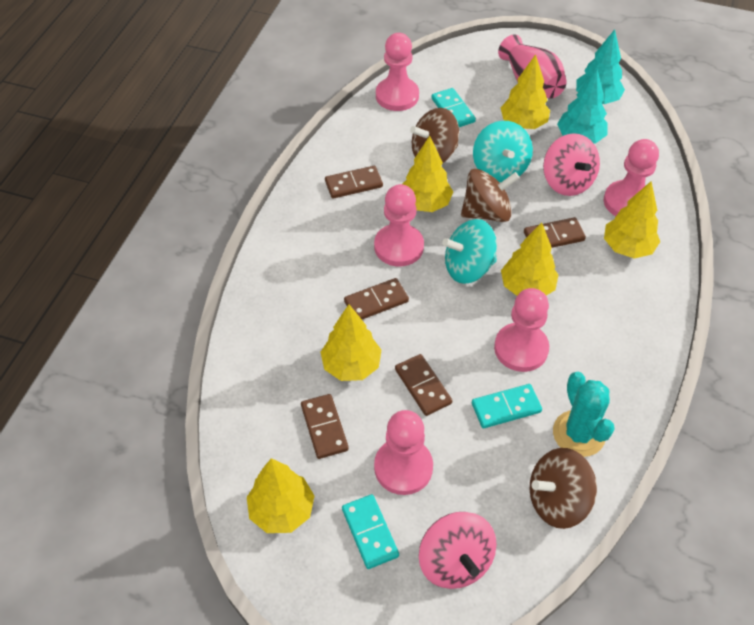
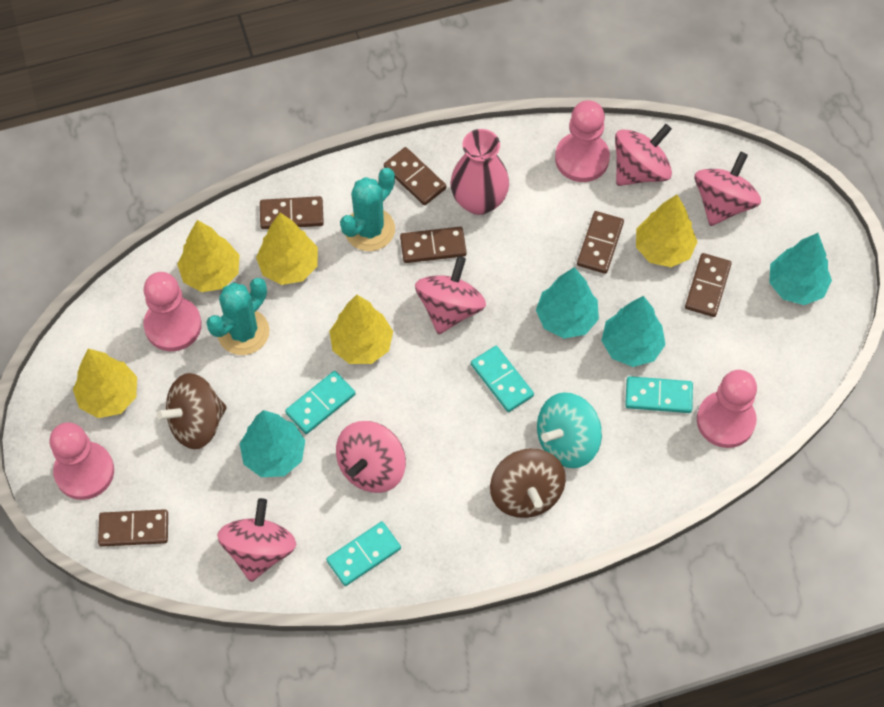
brown domino: 5 -> 6
brown spinning top: 3 -> 2
pink pawn: 5 -> 4
pink spinning top: 2 -> 5
turquoise cactus: 1 -> 2
turquoise domino: 3 -> 4
turquoise spinning top: 2 -> 1
turquoise tree: 2 -> 4
yellow tree: 6 -> 5

